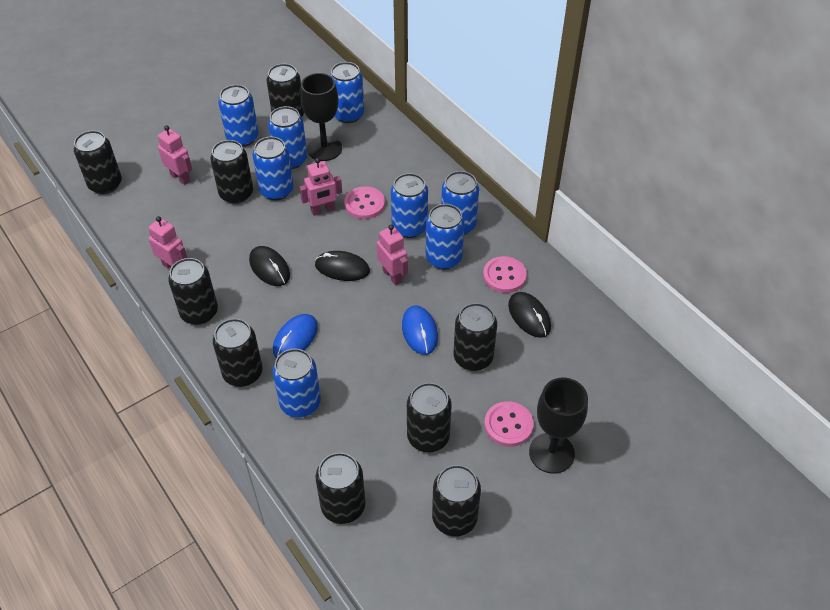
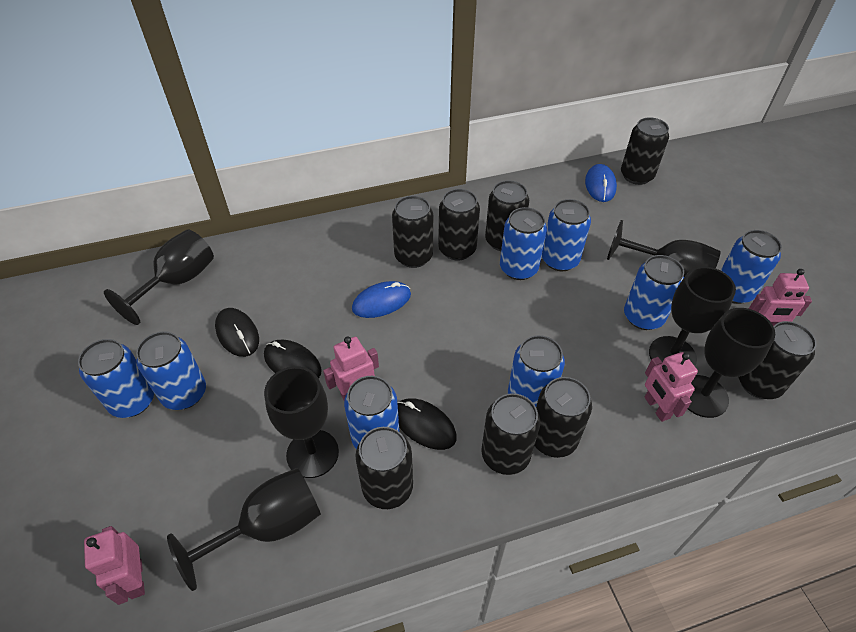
black can: 9 -> 8
black goblet: 2 -> 6
pink button: 3 -> 0

